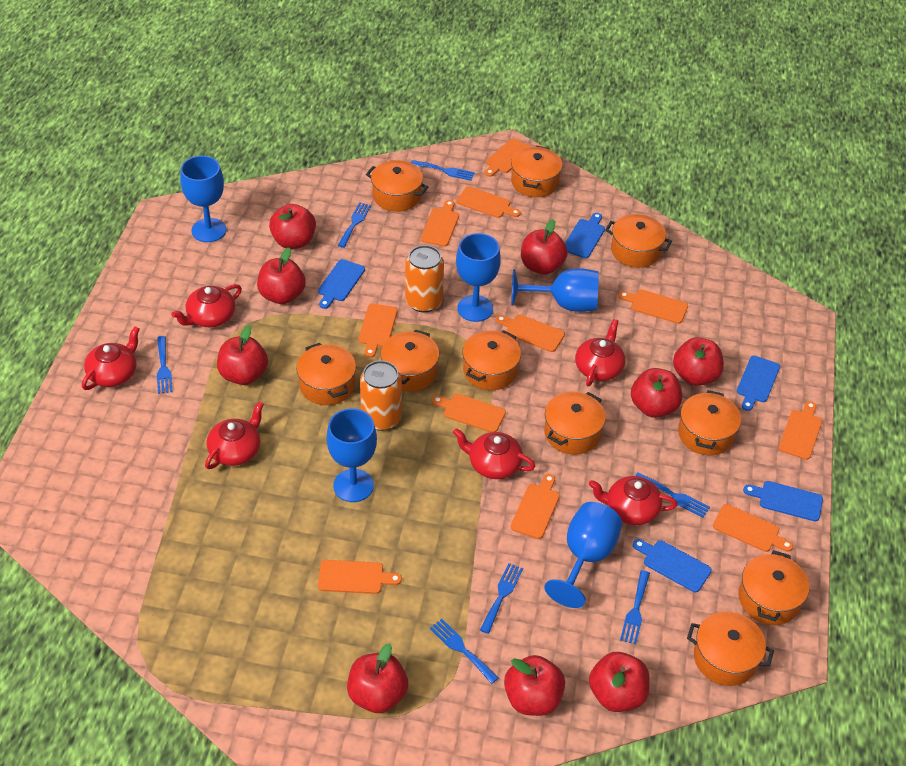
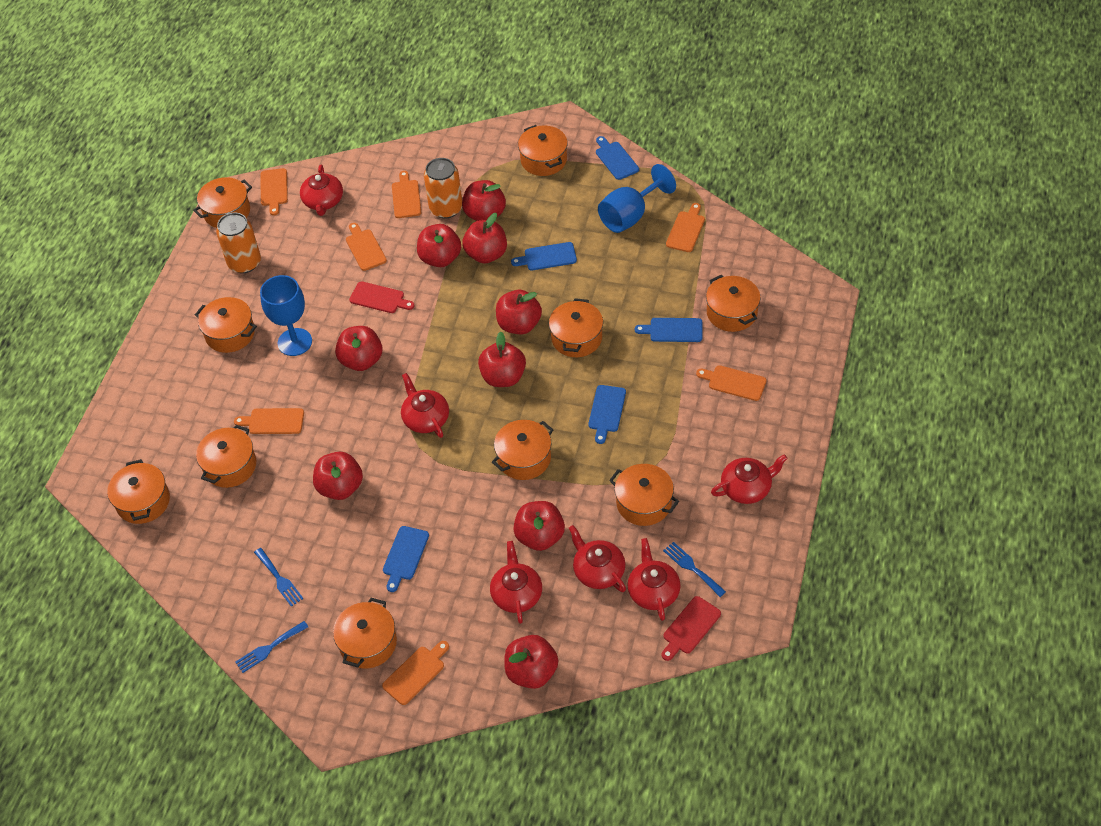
blue fork: 7 -> 3
blue goblet: 5 -> 2
orange cutting board: 11 -> 7
red cutting board: 0 -> 2

